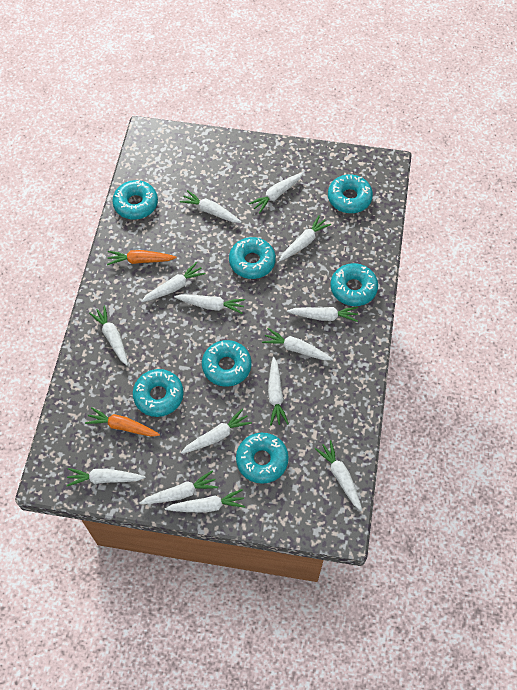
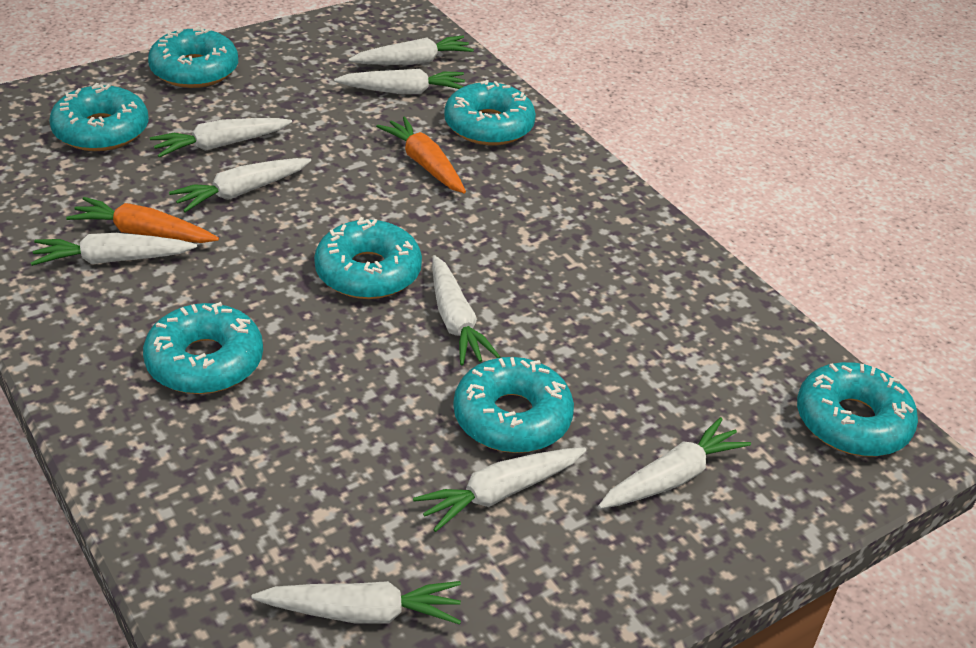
white carrot: 14 -> 9

